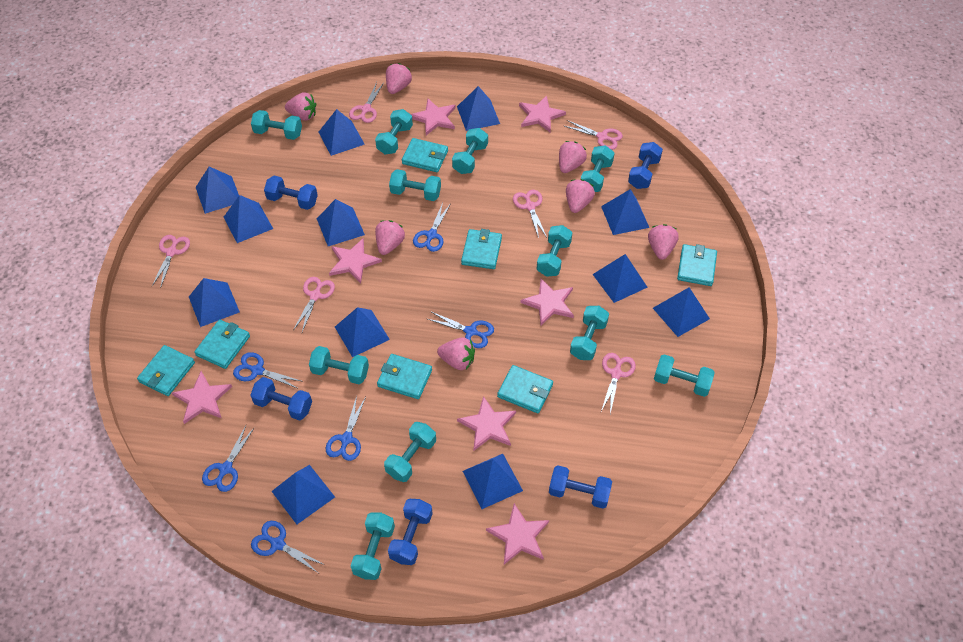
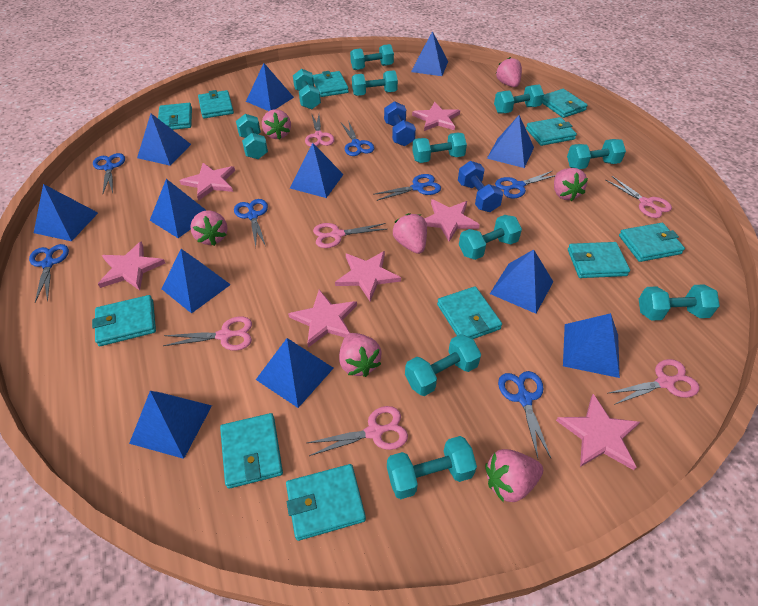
blue dumbbell: 5 -> 2
blue scissors: 6 -> 7
turquoise wallet: 7 -> 11

